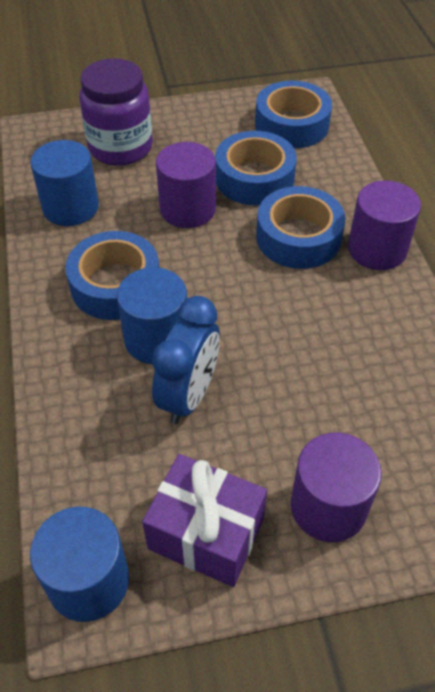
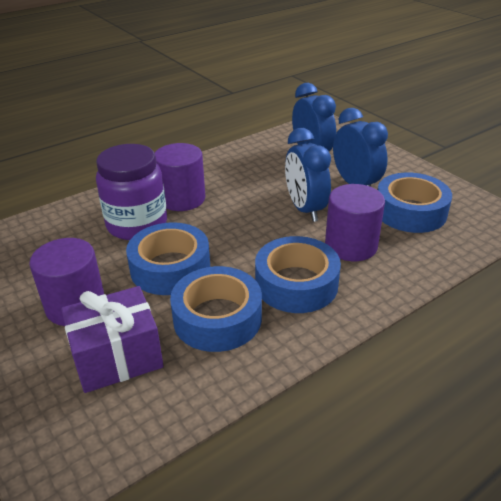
blue clock: 1 -> 3
blue cylinder: 3 -> 0

